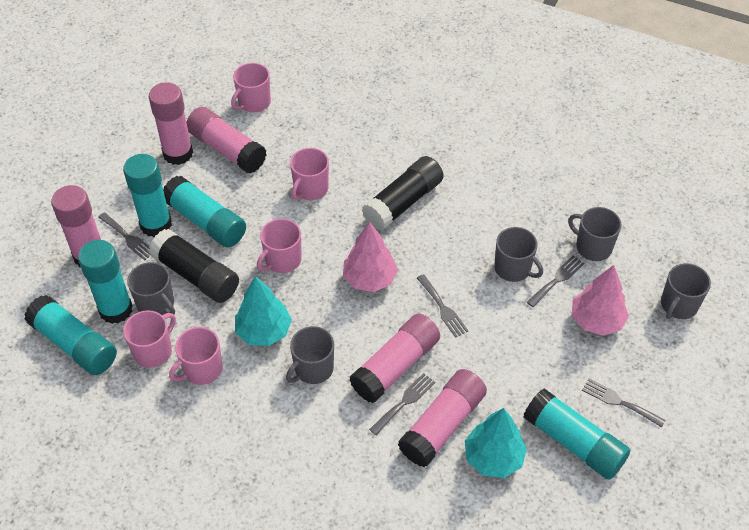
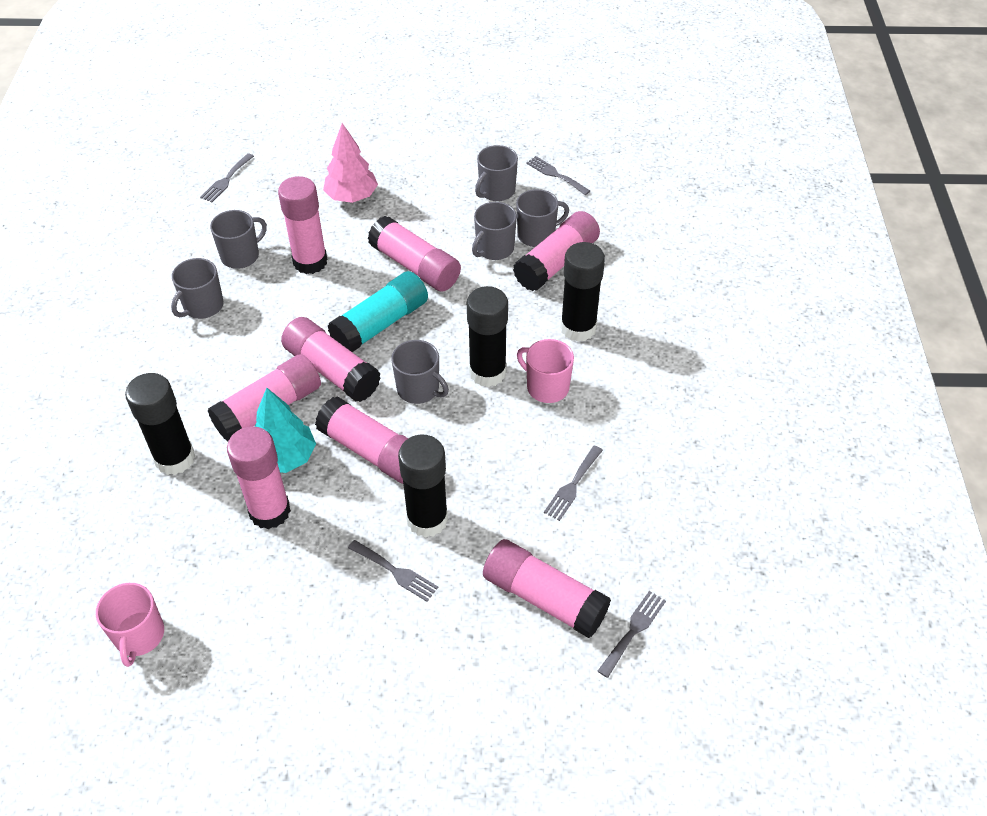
black glue stick: 2 -> 4
grey mug: 5 -> 6
pink glue stick: 5 -> 8
pink mug: 5 -> 2
pink tree: 2 -> 1
turquoise glue stick: 5 -> 1
turquoise tree: 2 -> 1

